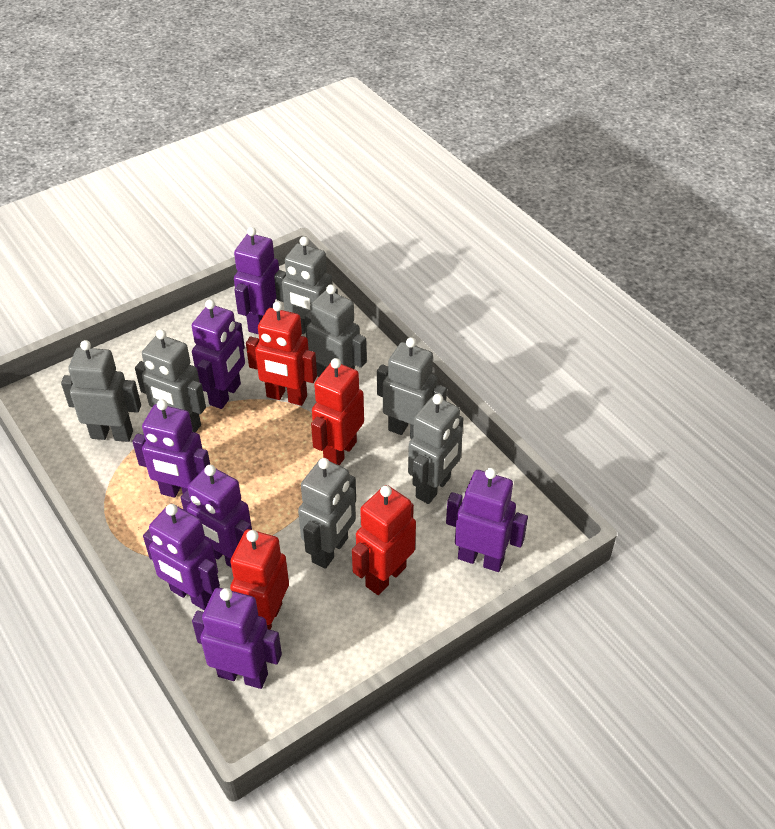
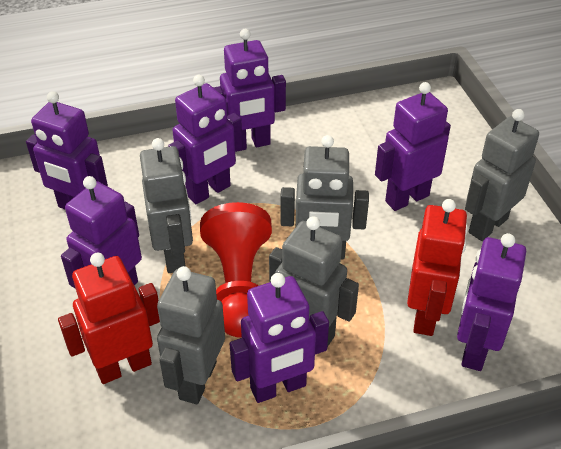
grey robot: 7 -> 5
red pawn: 0 -> 1
red robot: 4 -> 2

